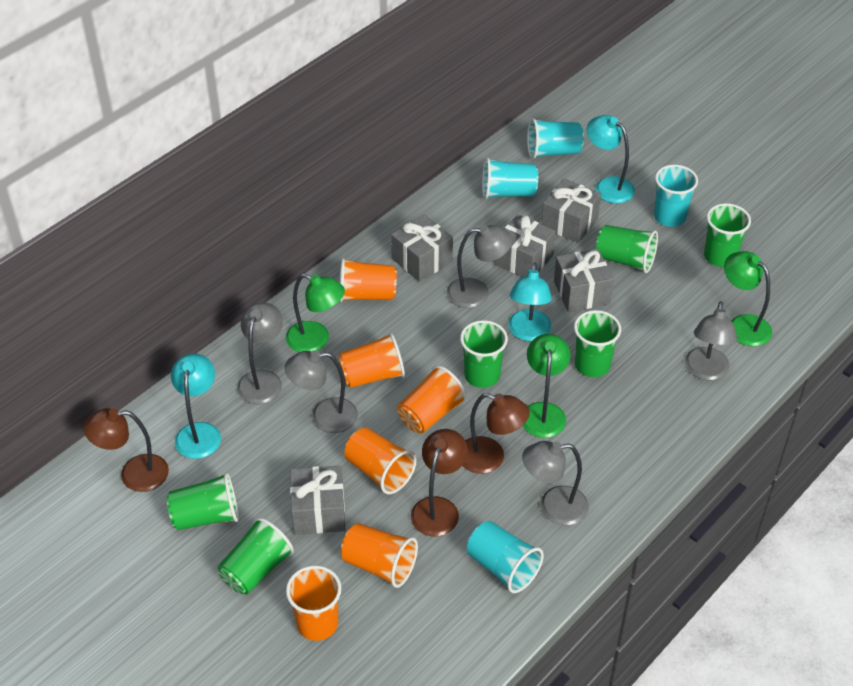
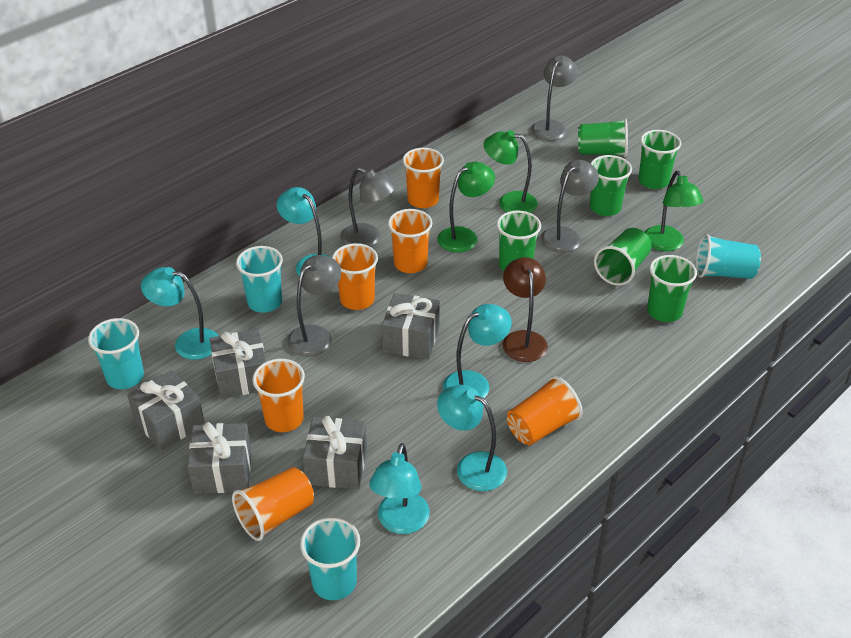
brown lamp: 3 -> 1
grey lamp: 5 -> 4
turquoise lamp: 3 -> 5

